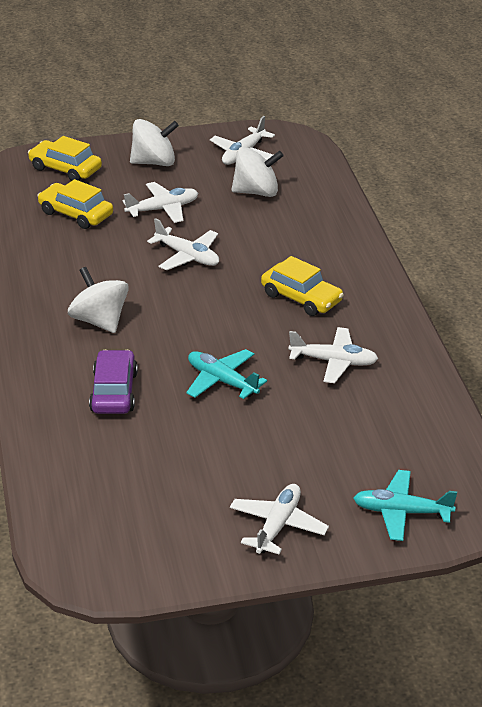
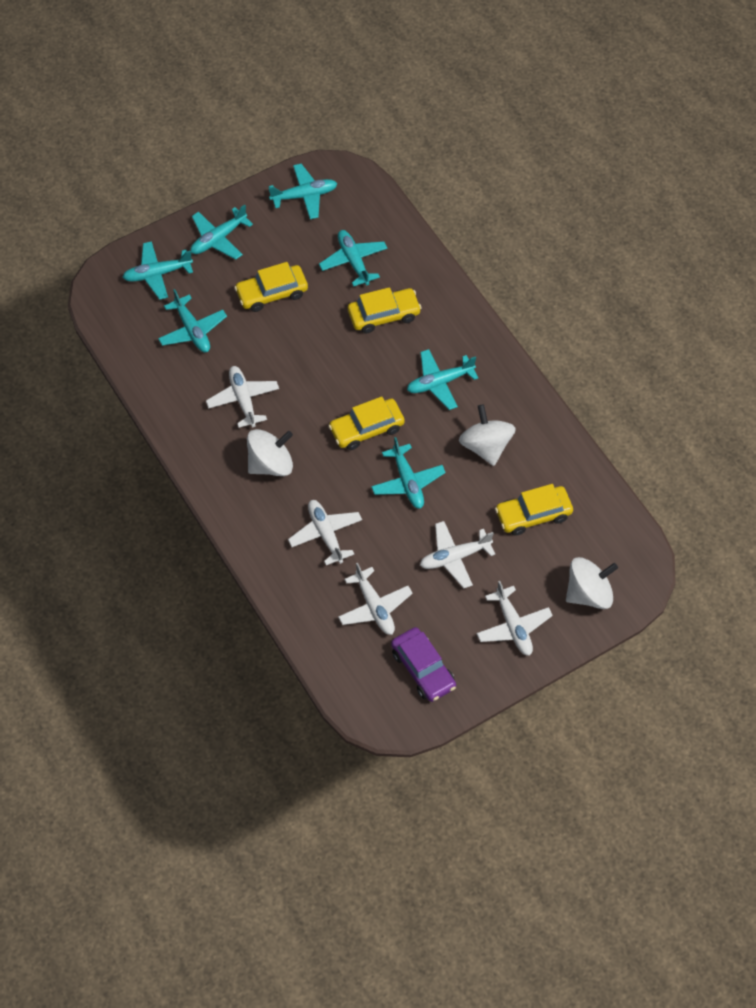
turquoise plane: 2 -> 7
yellow car: 3 -> 4

